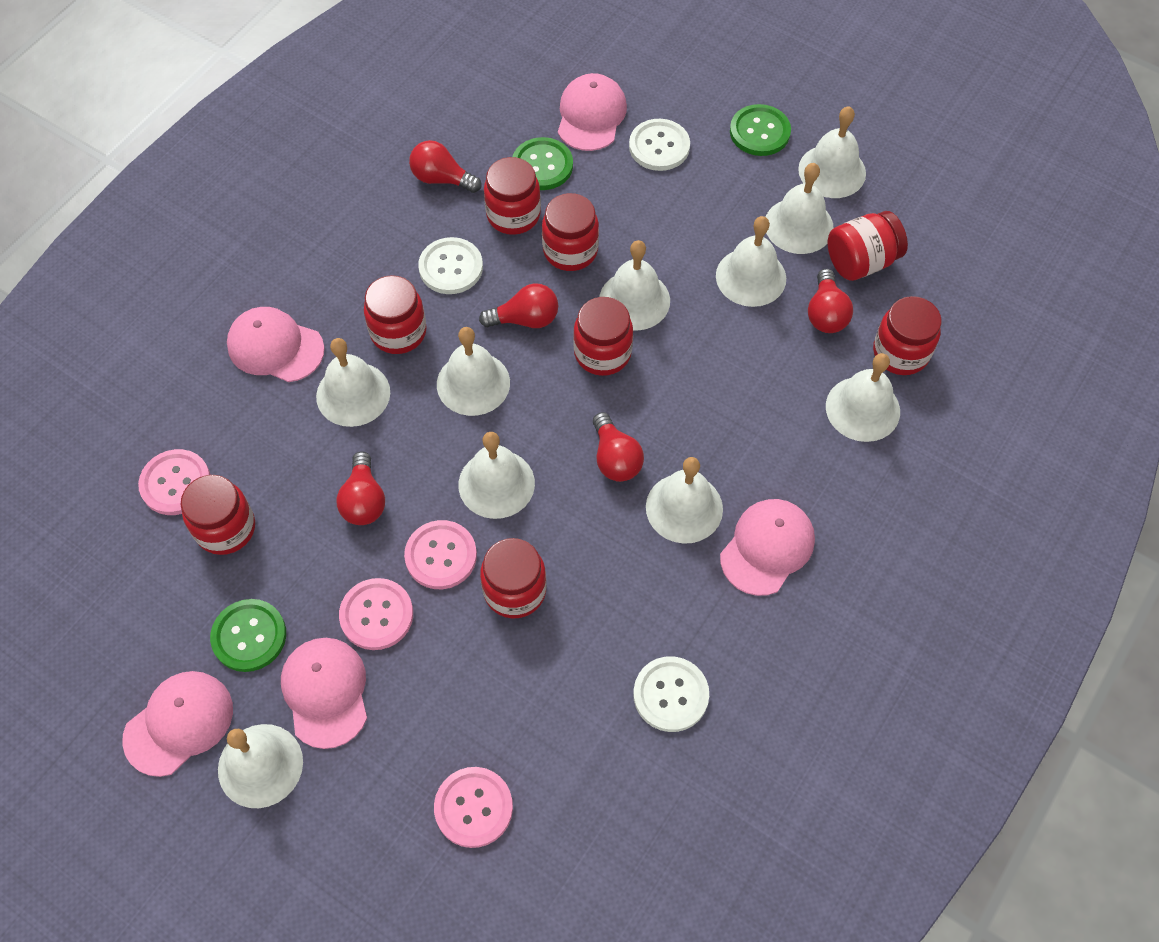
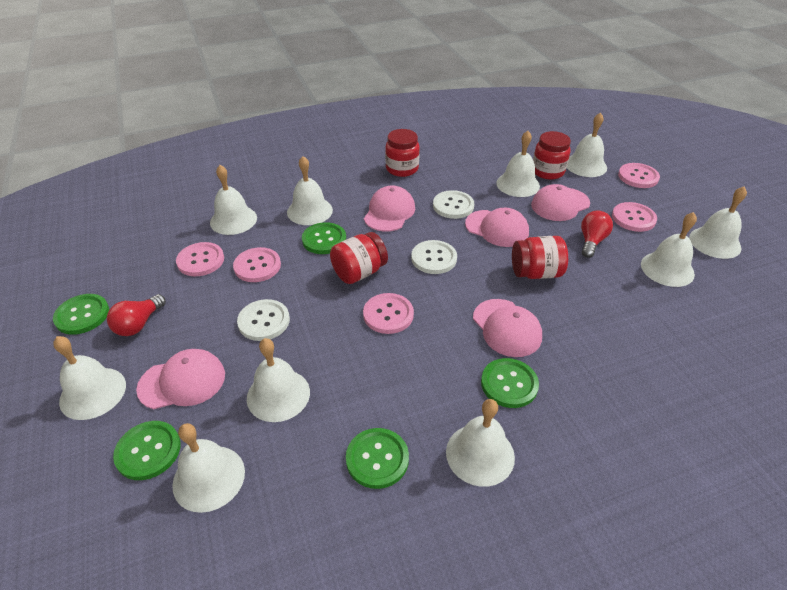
green button: 3 -> 5
pink button: 4 -> 5
red jar: 8 -> 4
red light bulb: 5 -> 2

